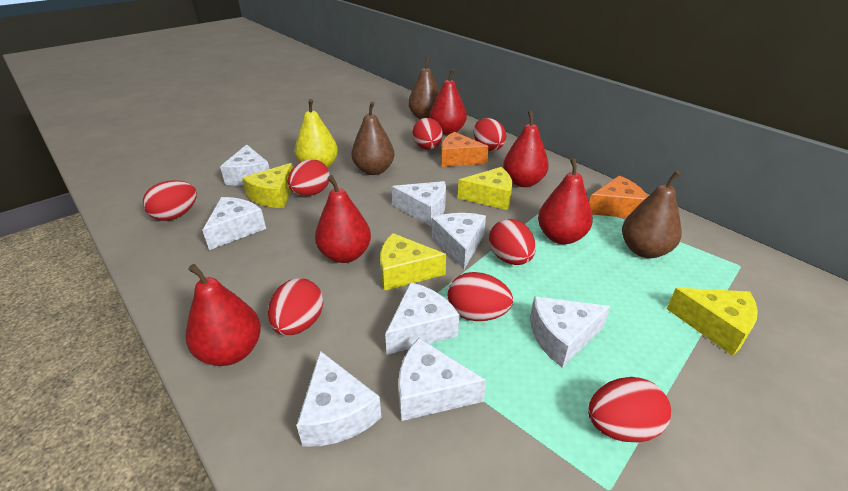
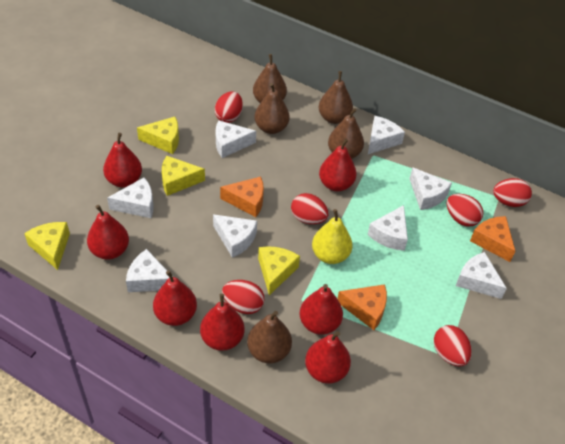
brown pear: 3 -> 5
orange cheese: 2 -> 3
red egg: 8 -> 6
red pear: 5 -> 7

